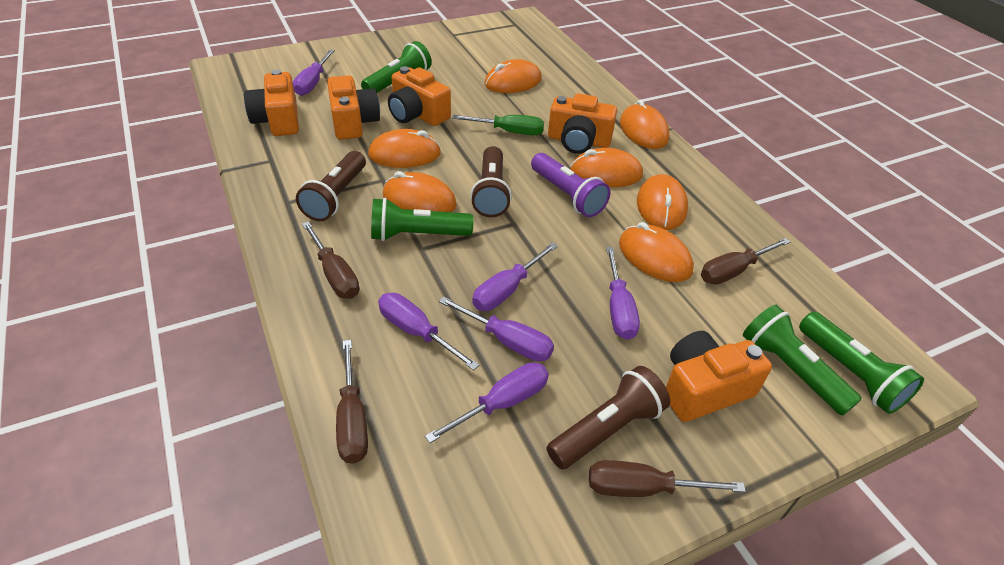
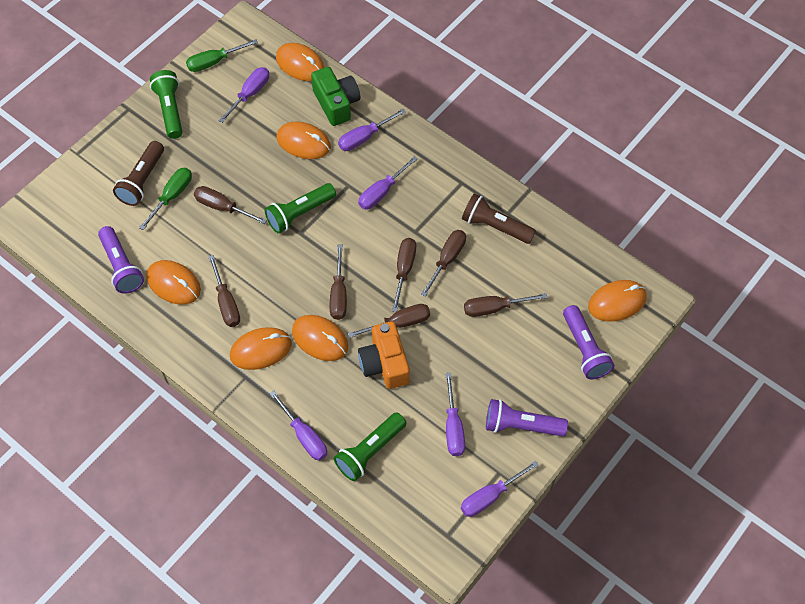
brown flashlight: 3 -> 2
brown screwdriver: 4 -> 7
green camera: 0 -> 1
green flashlight: 4 -> 3
green screwdriver: 1 -> 2
orange camera: 5 -> 1
orange mouse: 7 -> 6
purple flashlight: 1 -> 3

